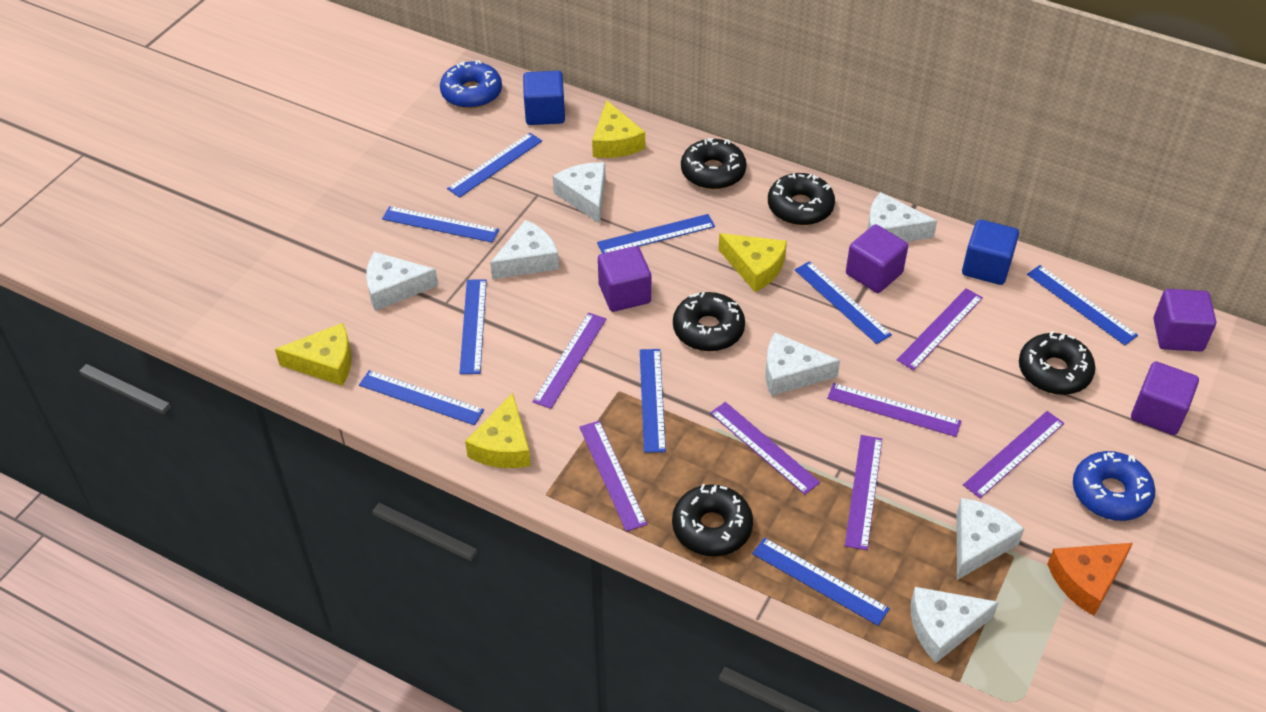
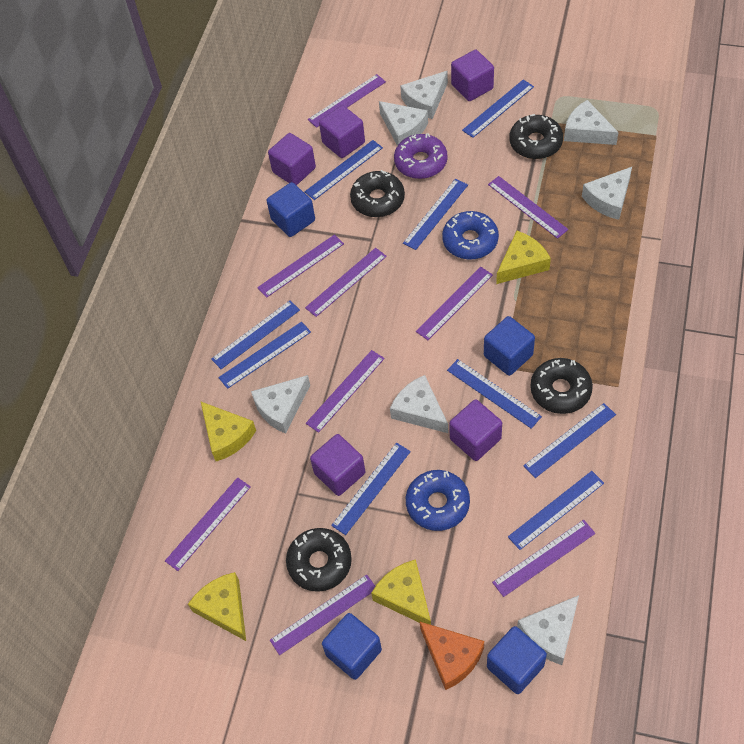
black donut: 5 -> 4
blue cube: 2 -> 4
purple cube: 4 -> 5
purple donut: 0 -> 1
purple ruler: 7 -> 9

